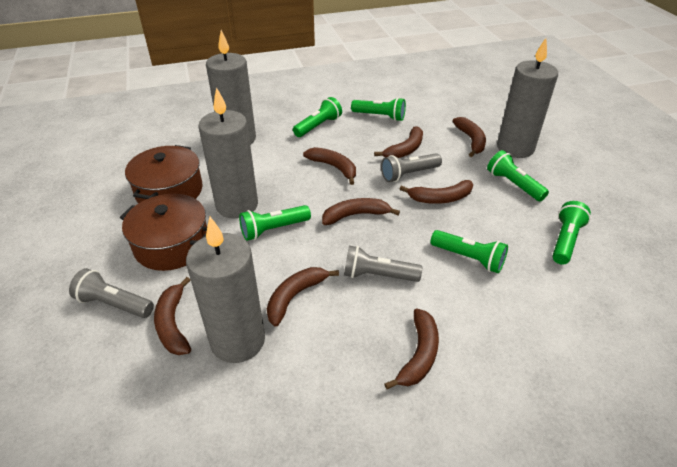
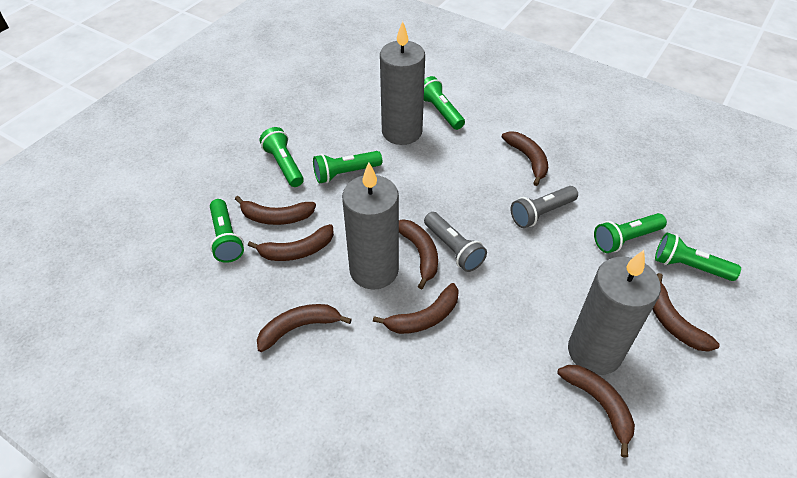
brown pot: 2 -> 0
grey candle: 4 -> 3
grey flashlight: 3 -> 2

